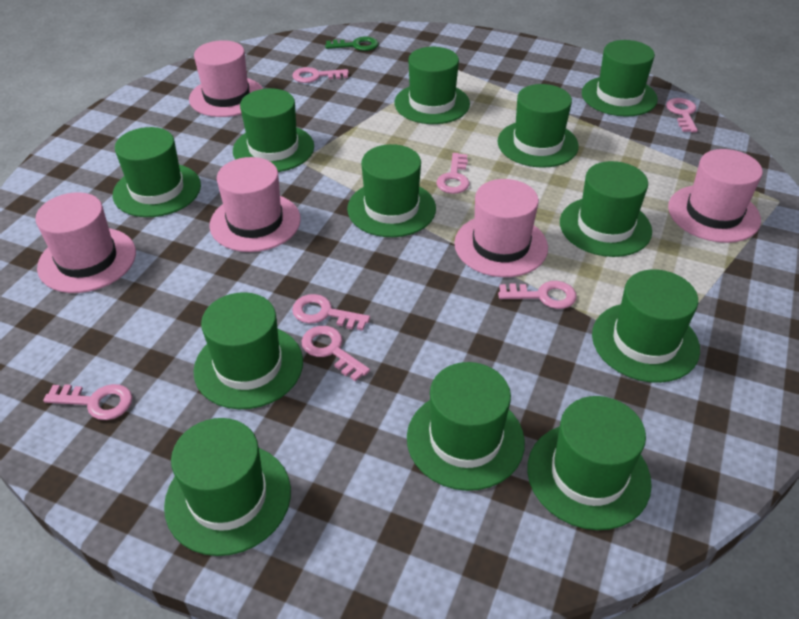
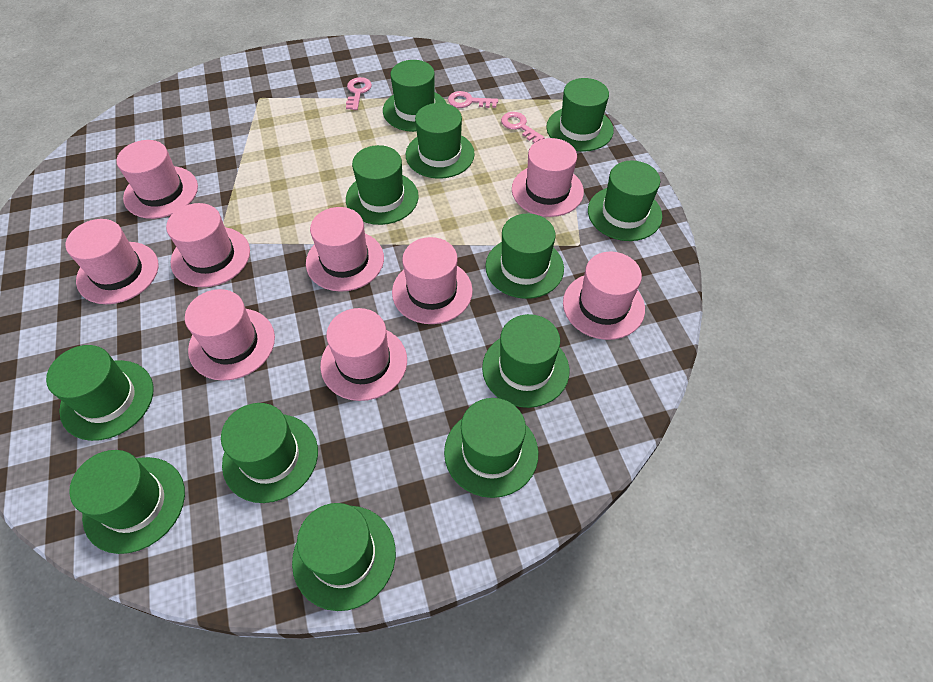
green key: 1 -> 0
pink hat: 5 -> 9
pink key: 7 -> 3

